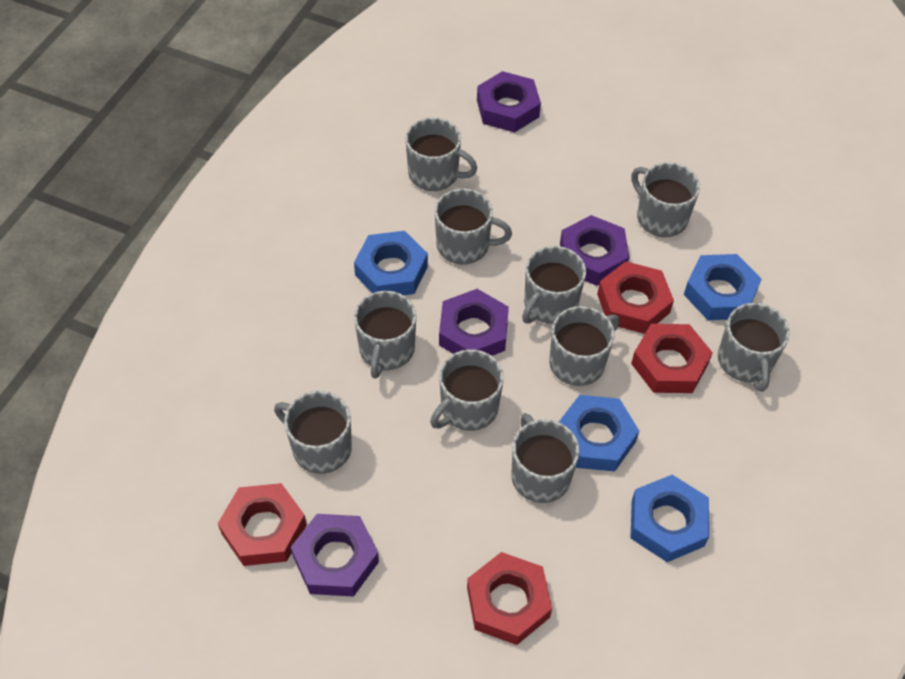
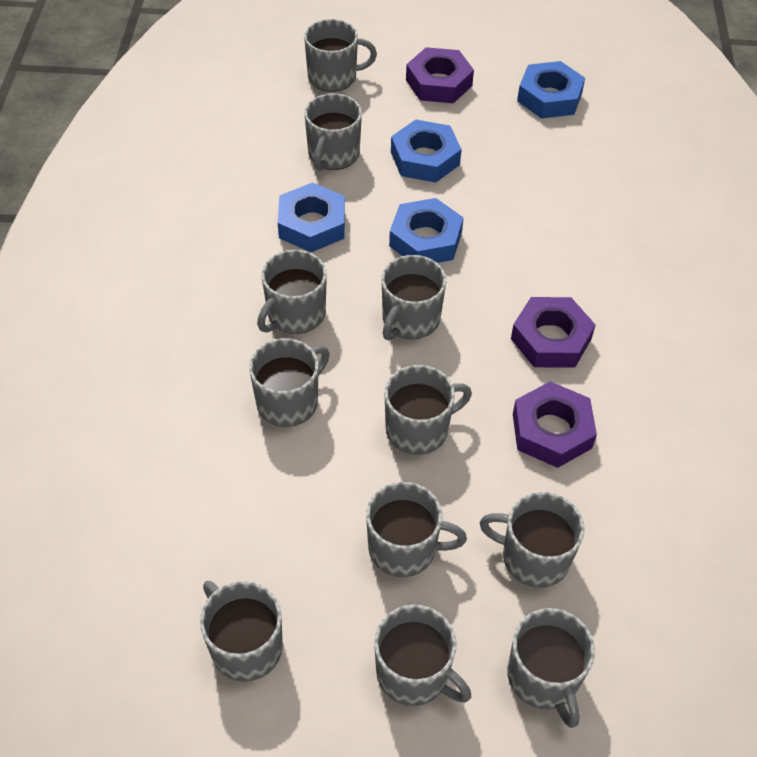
grey mug: 10 -> 11
purple nut: 4 -> 3
red nut: 4 -> 0

